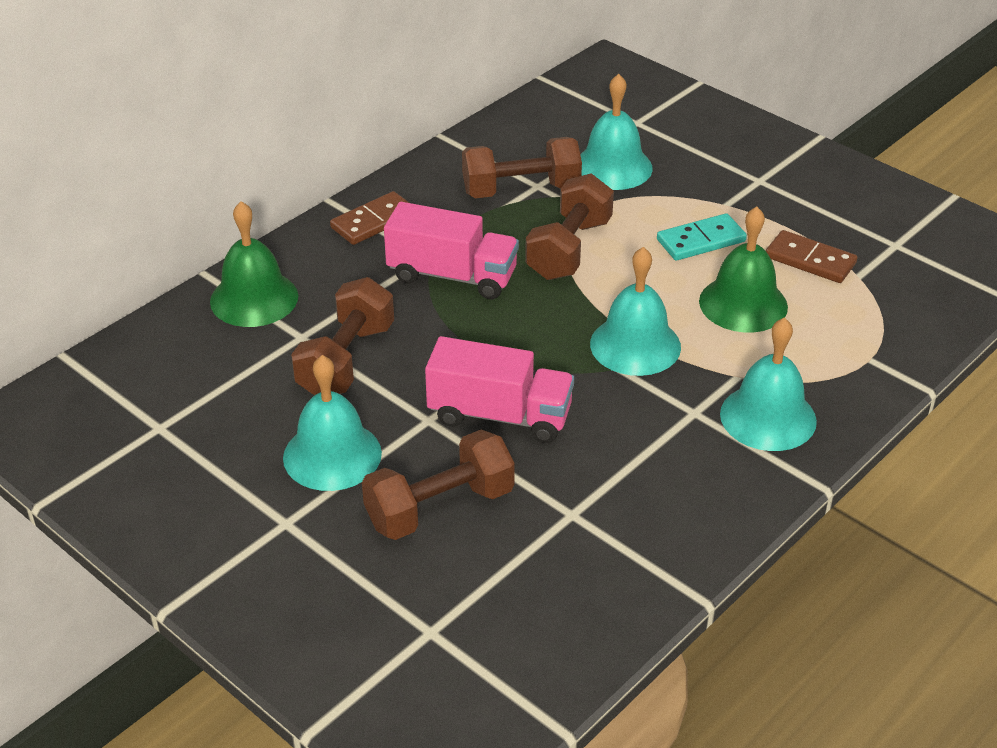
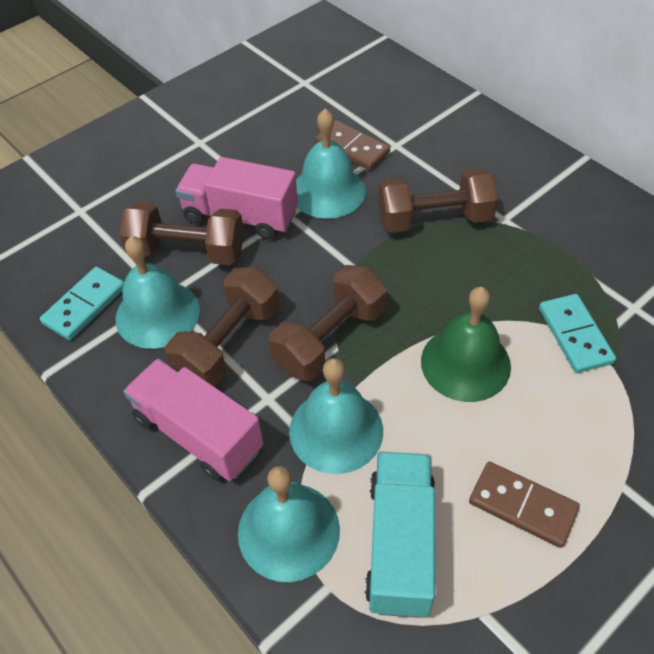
green bell: 2 -> 1
turquoise domino: 1 -> 2
turquoise truck: 0 -> 1

